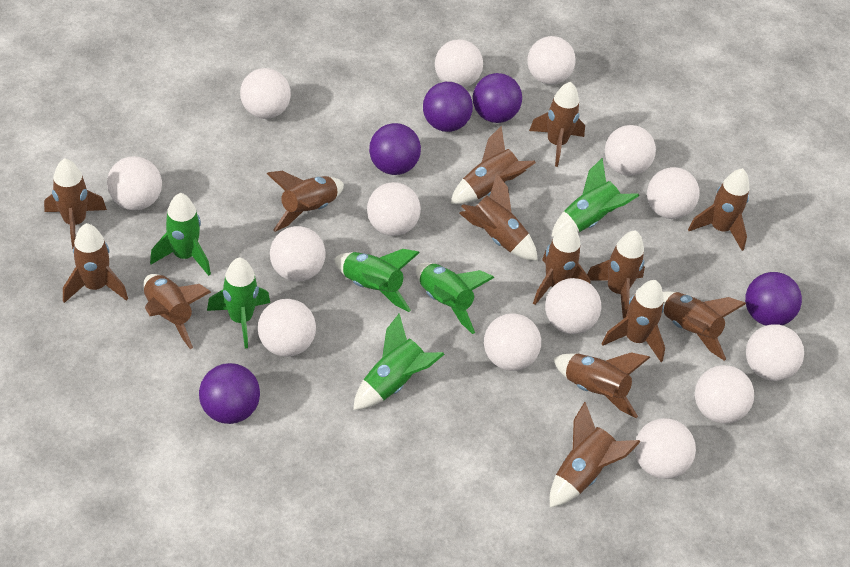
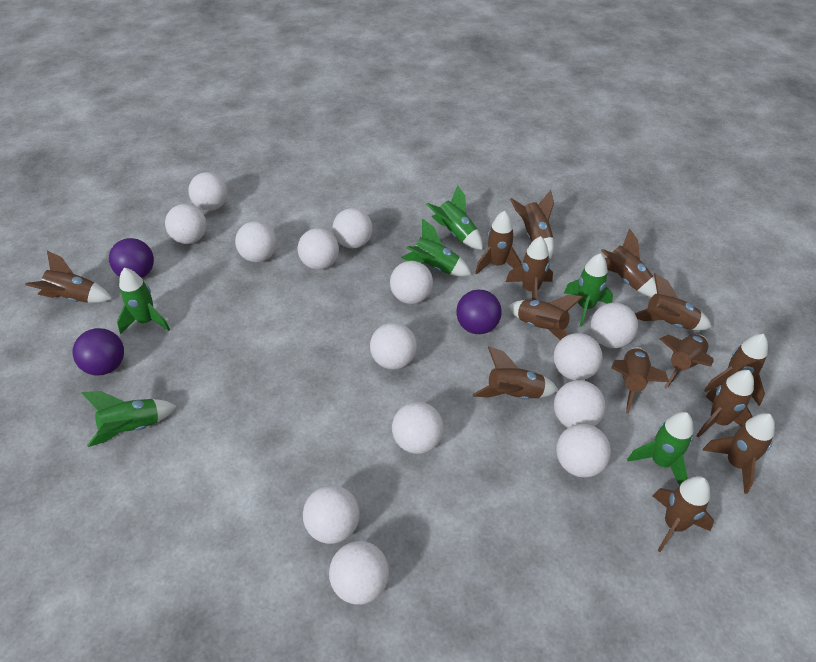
purple ball: 5 -> 3

